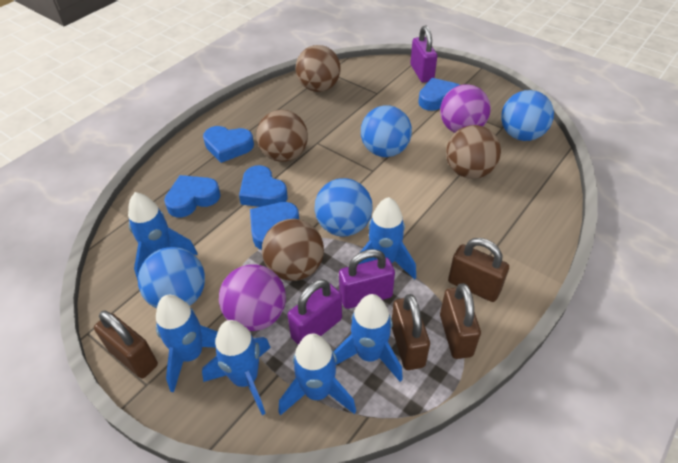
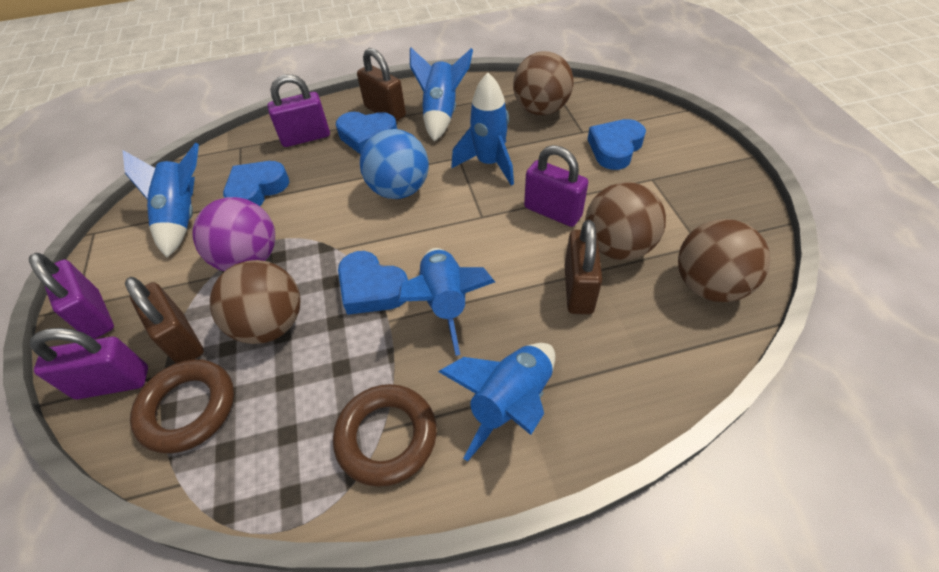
blue ball: 4 -> 1
blue heart: 5 -> 4
blue rocket: 6 -> 5
brown padlock: 4 -> 3
brown ring: 0 -> 2
purple ball: 2 -> 1
purple padlock: 3 -> 4

